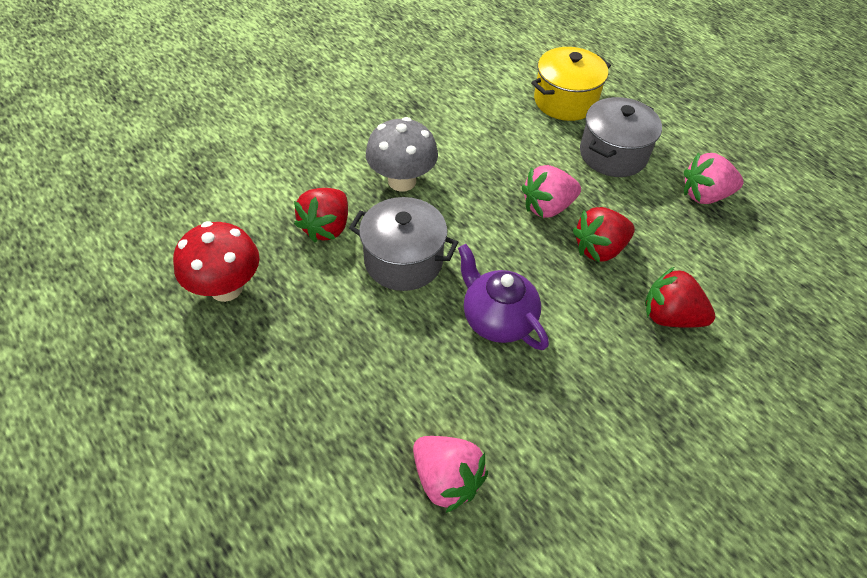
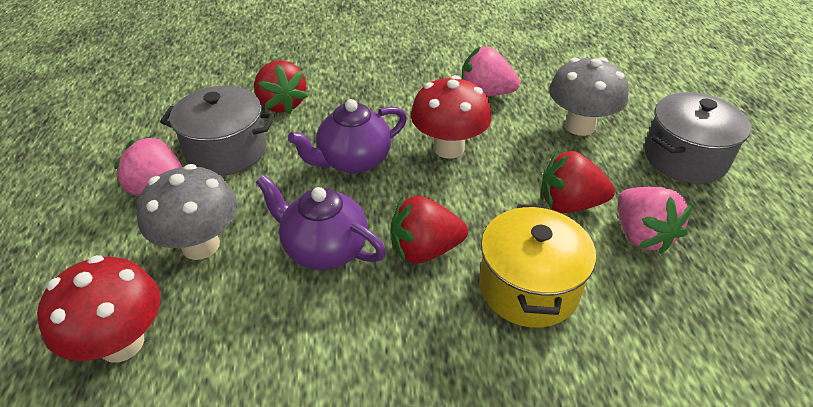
grey mushroom: 1 -> 2
purple teapot: 1 -> 2
red mushroom: 1 -> 2

